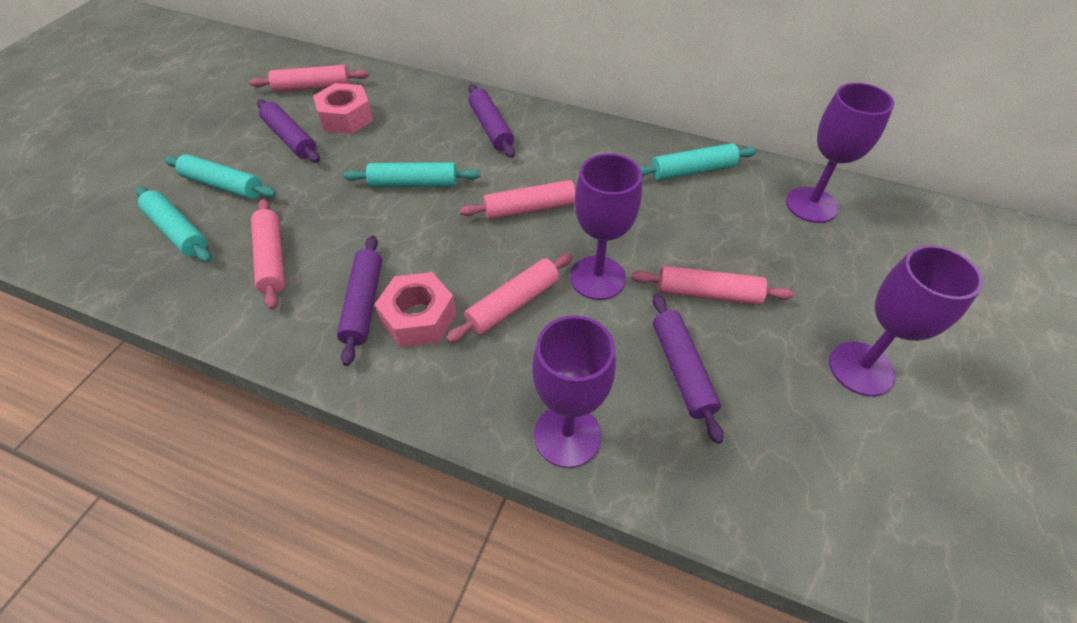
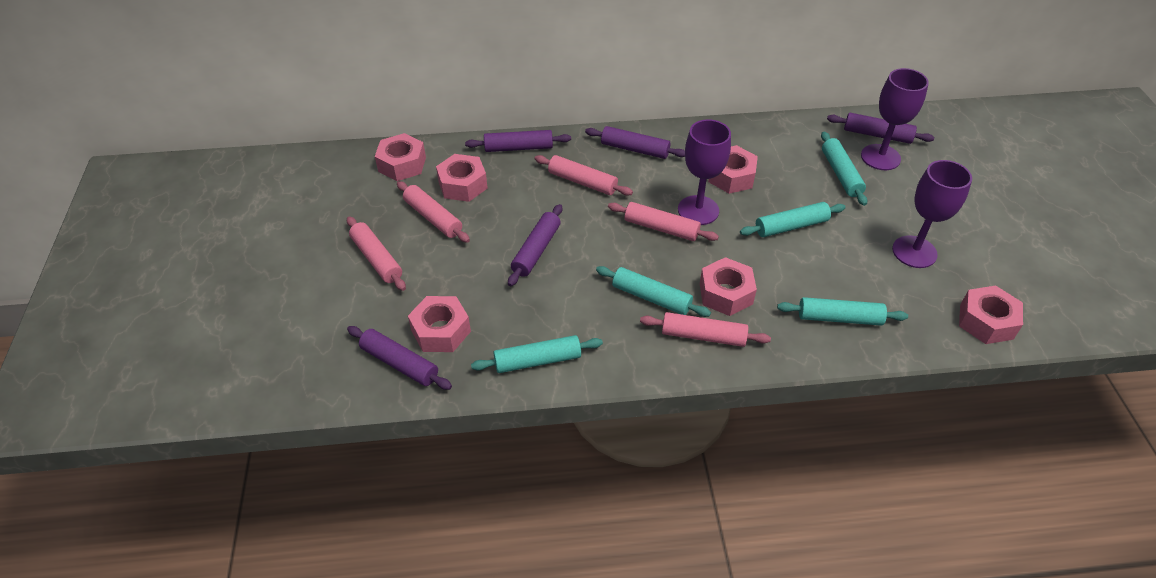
pink nut: 2 -> 6
purple goblet: 4 -> 3
purple rolling pin: 4 -> 5
turquoise rolling pin: 4 -> 5

